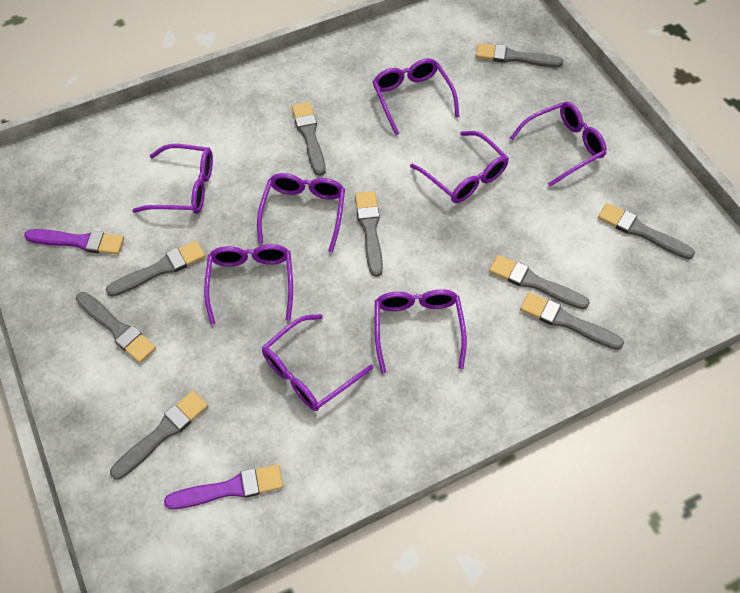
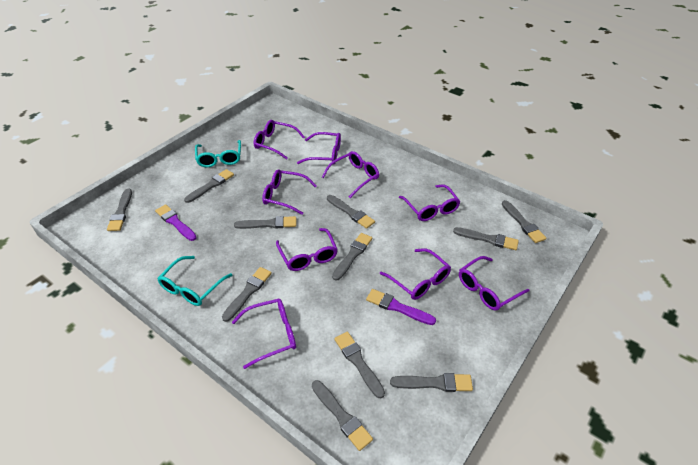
grey brush: 9 -> 11
purple glasses: 8 -> 9
turquoise glasses: 0 -> 2

